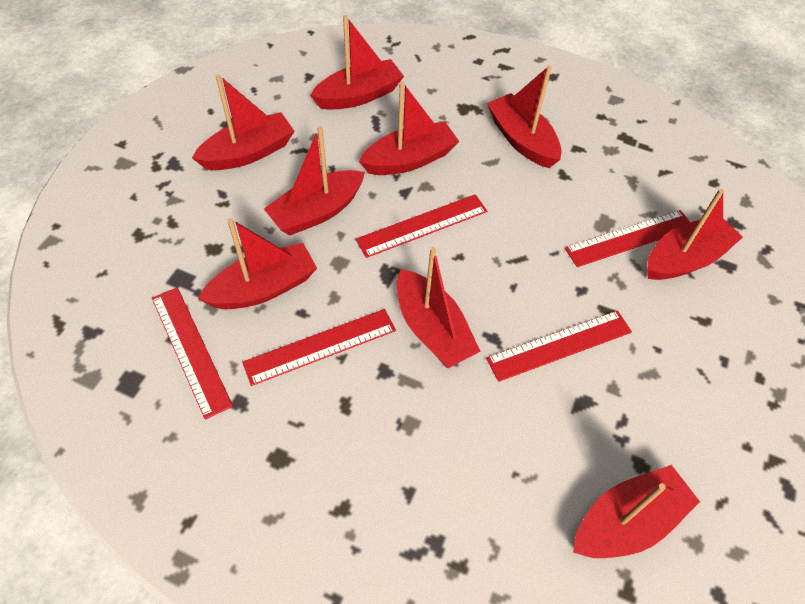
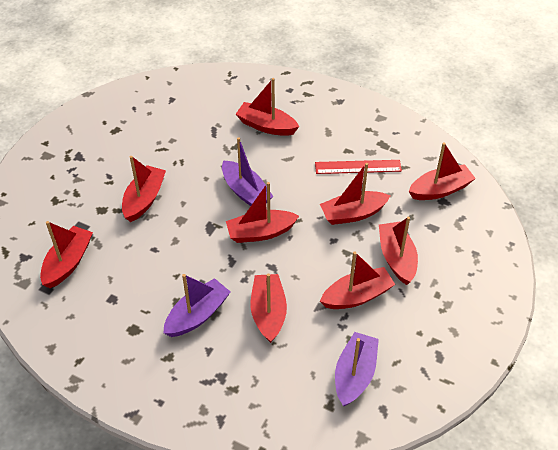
purple boat: 0 -> 3
red ruler: 5 -> 1

